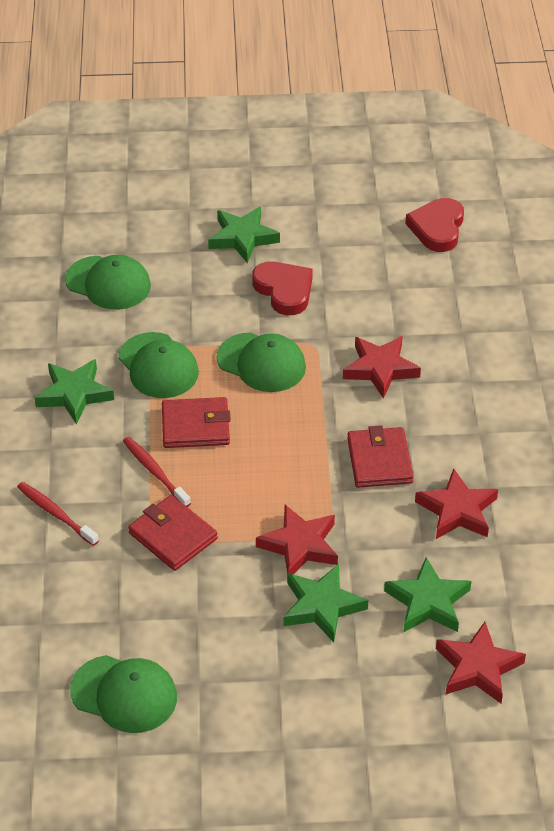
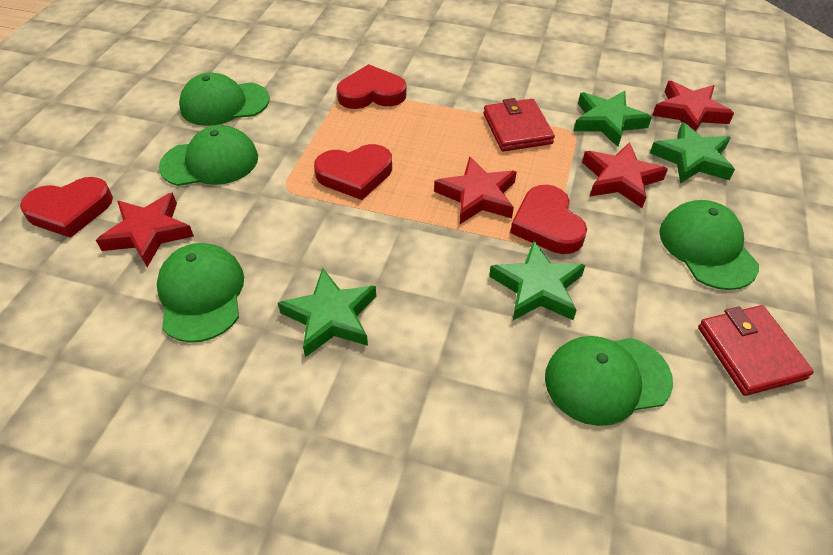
green cap: 4 -> 5
red heart: 2 -> 4
red toothbrush: 2 -> 0
red wallet: 3 -> 2

